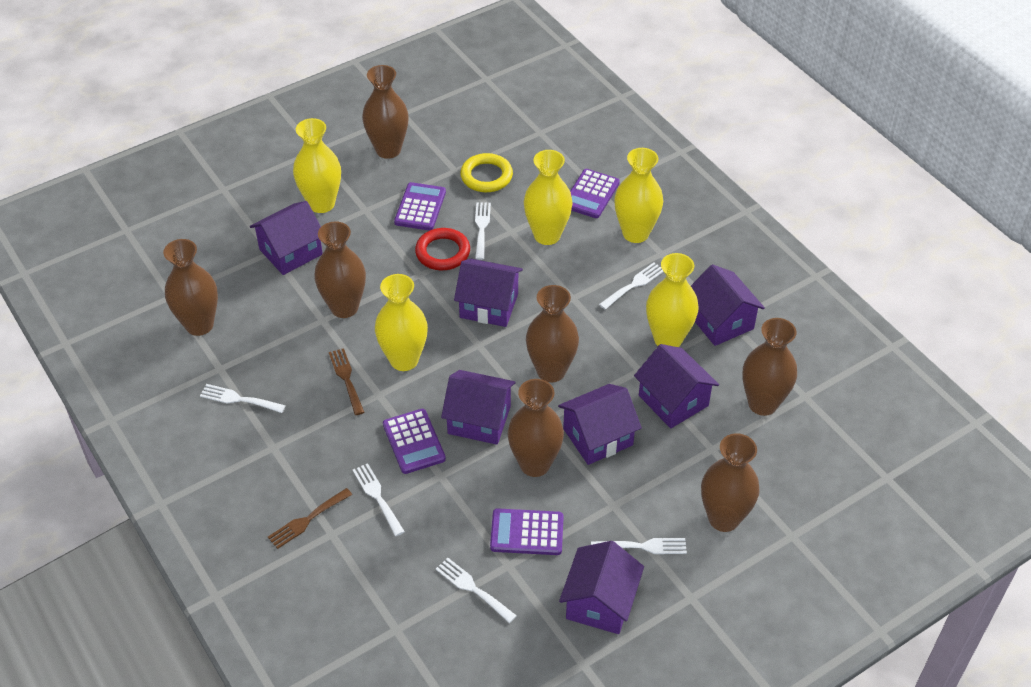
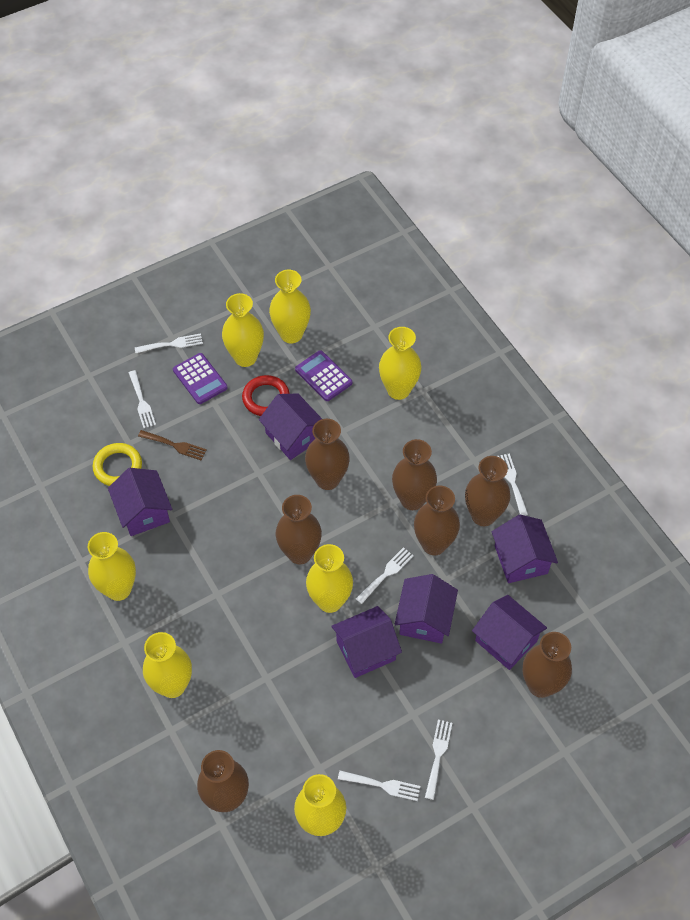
brown fork: 2 -> 1
purple calculator: 4 -> 2
purple house: 7 -> 6
yellow vase: 5 -> 7

